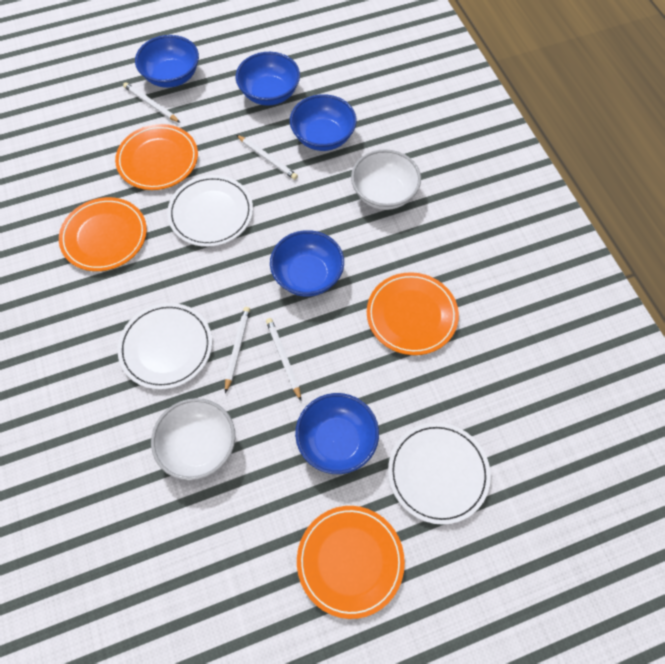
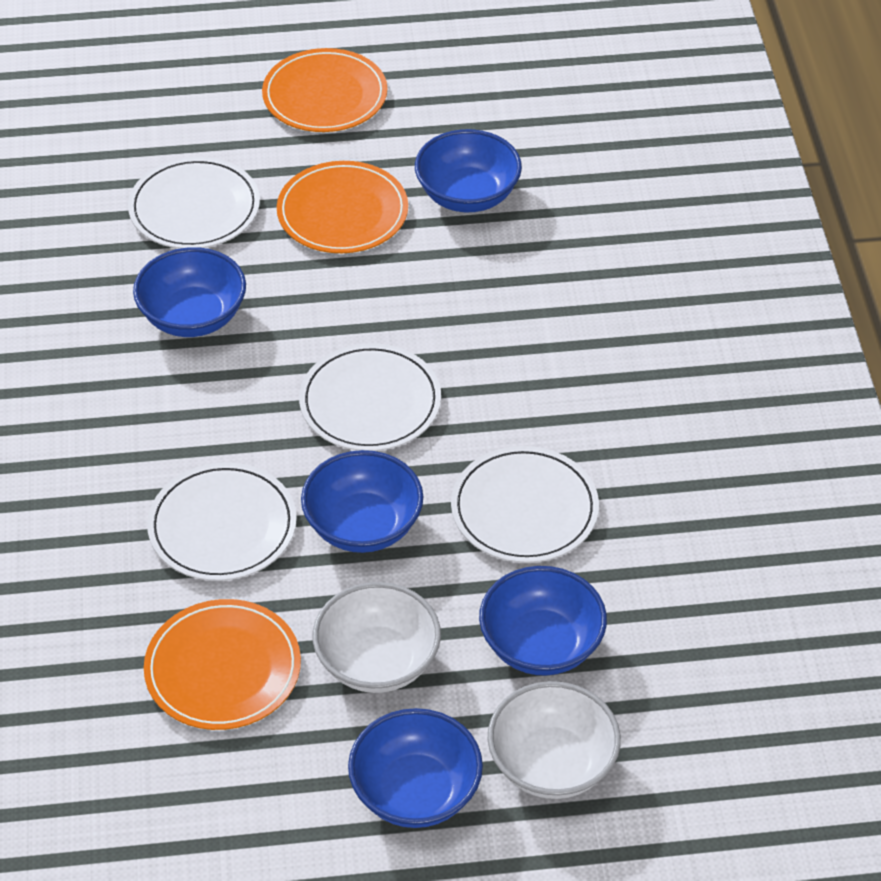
orange plate: 4 -> 3
white pencil: 4 -> 0
white plate: 3 -> 4

